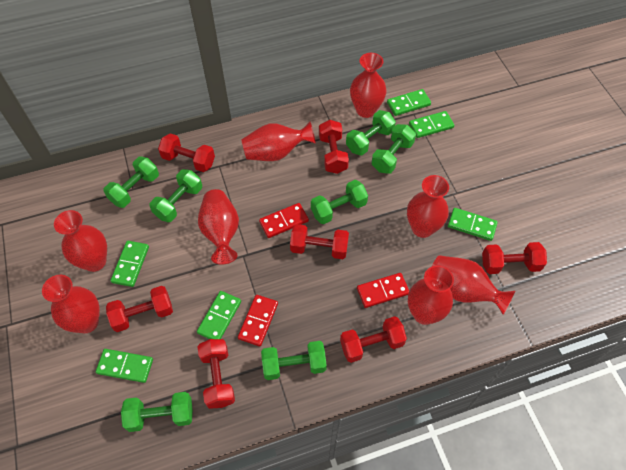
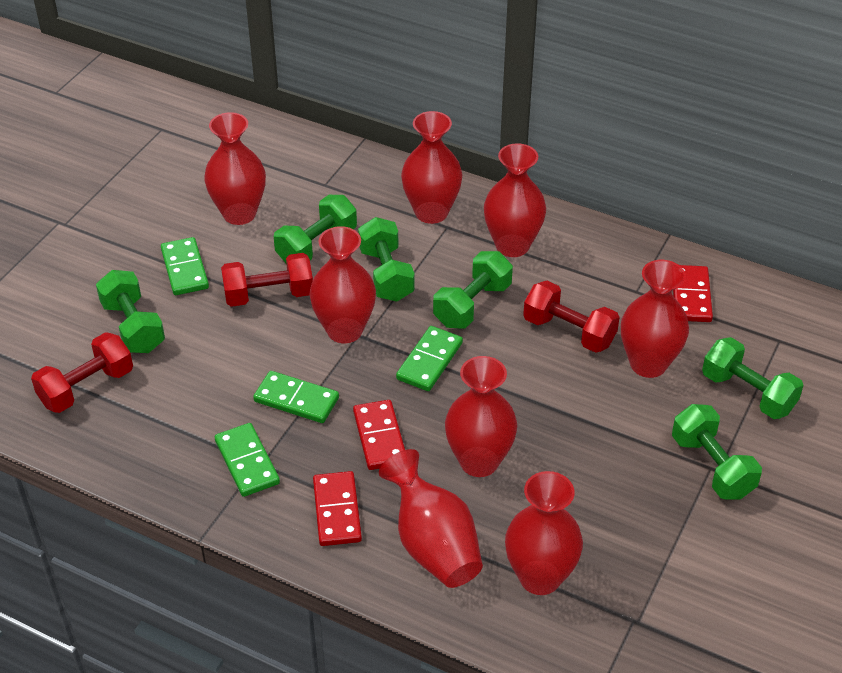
green domino: 6 -> 4
green dumbbell: 7 -> 6
red dumbbell: 7 -> 3

